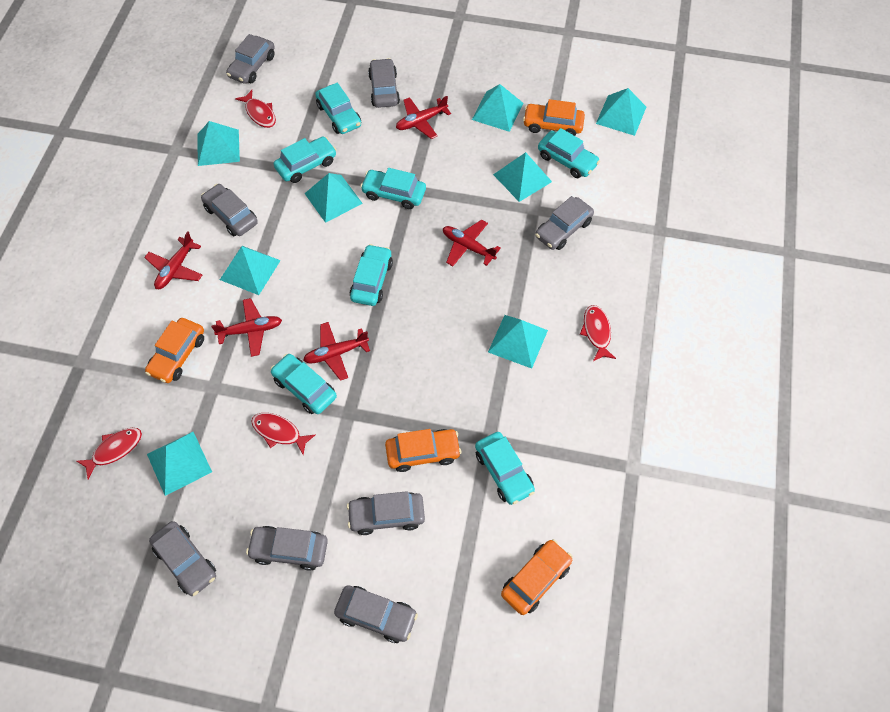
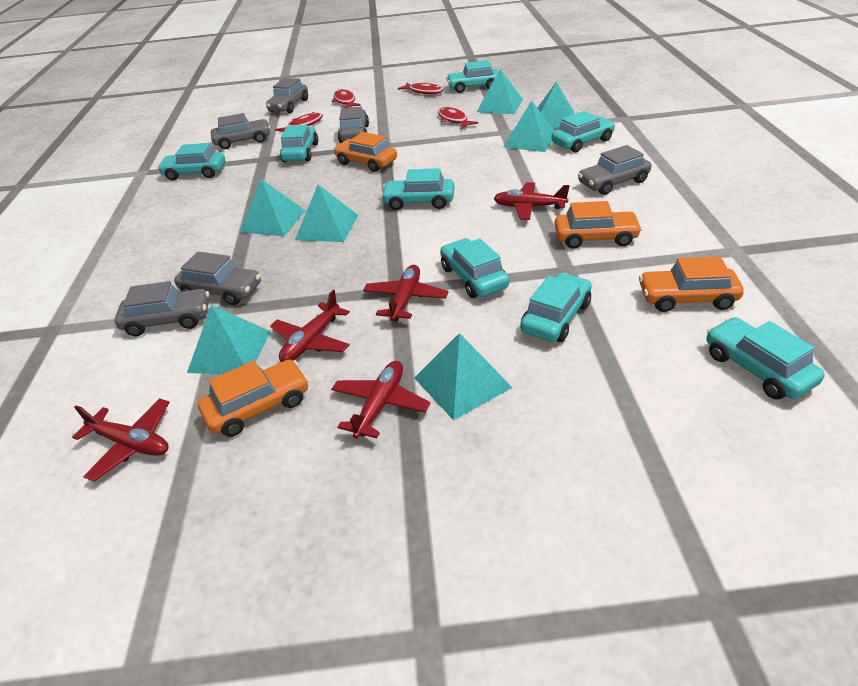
grey car: 8 -> 6
turquoise car: 7 -> 8
turquoise pyramid: 8 -> 7

